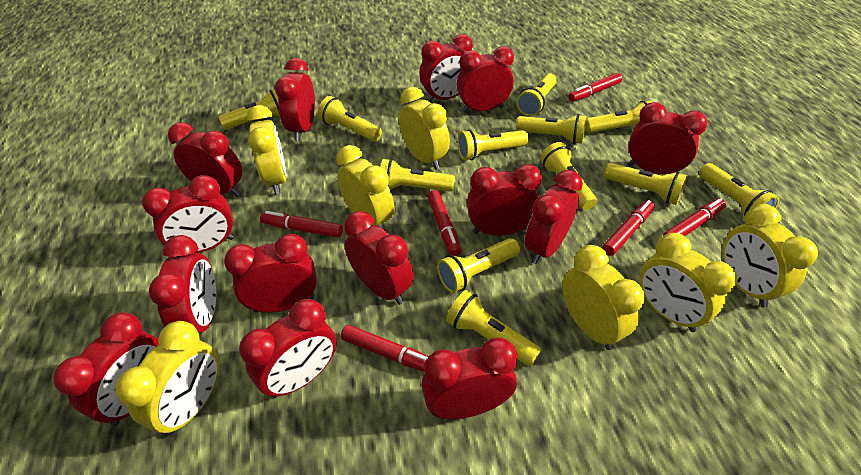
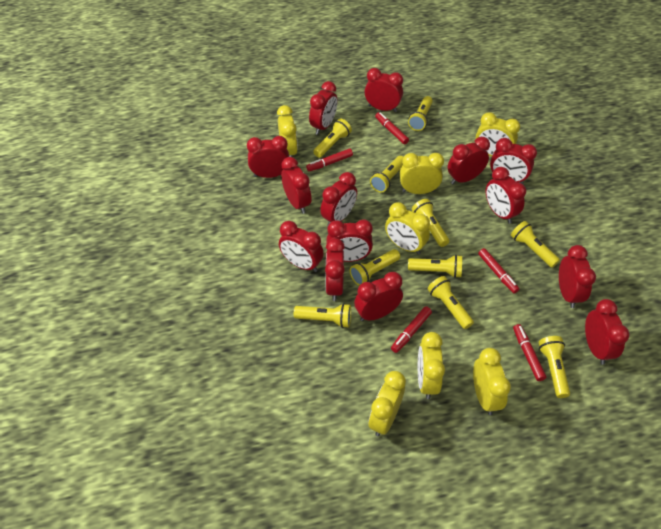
red marker: 6 -> 5
yellow flashlight: 12 -> 10

